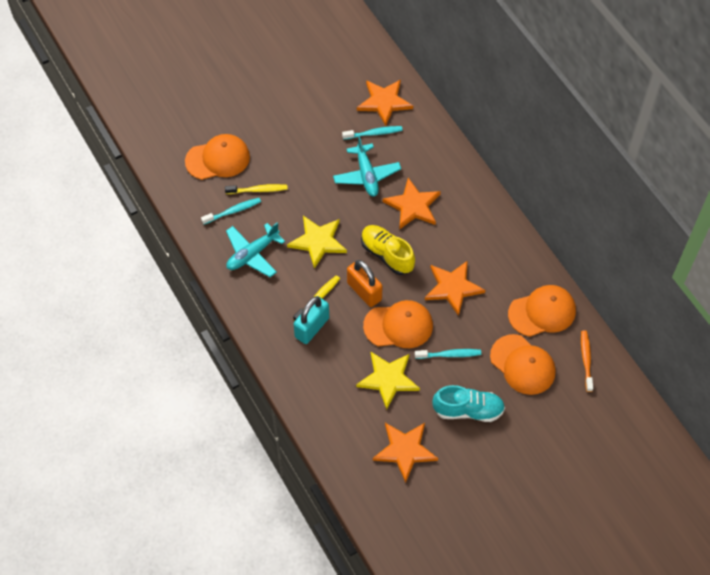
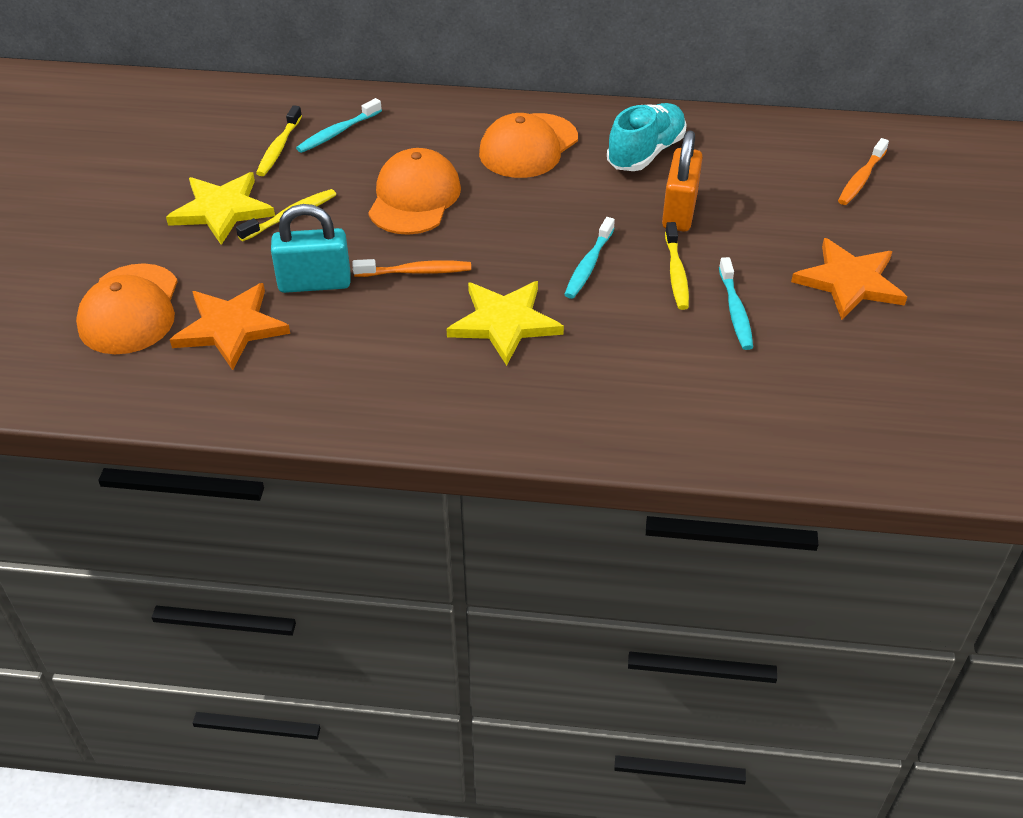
orange cap: 4 -> 3
orange star: 4 -> 2
orange toothbrush: 1 -> 2
turquoise plane: 2 -> 0
yellow shoe: 1 -> 0
yellow toothbrush: 2 -> 3

